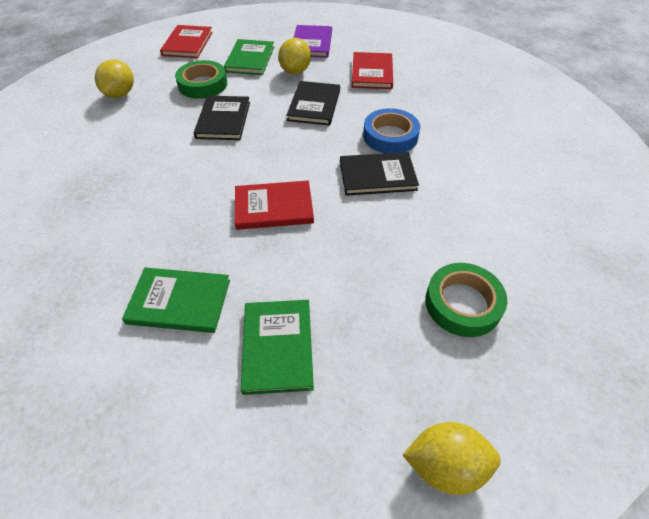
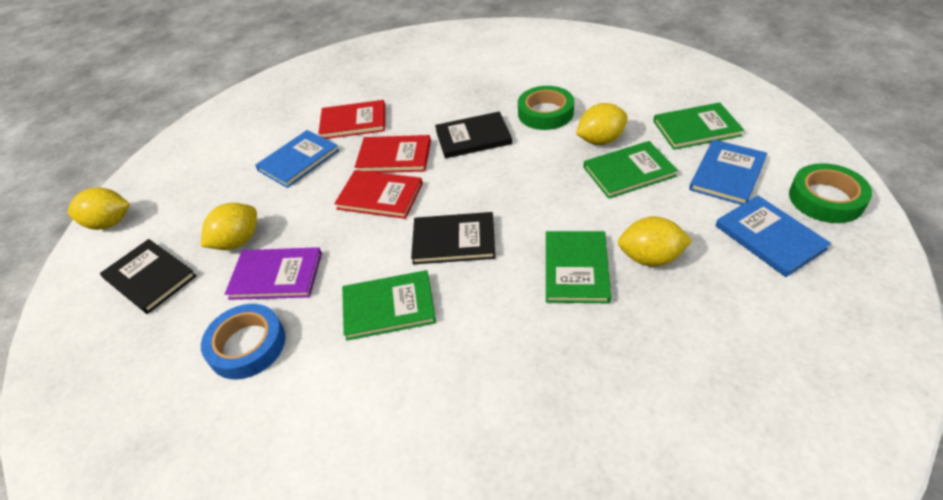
blue book: 0 -> 3
green book: 3 -> 4
yellow lemon: 3 -> 4

